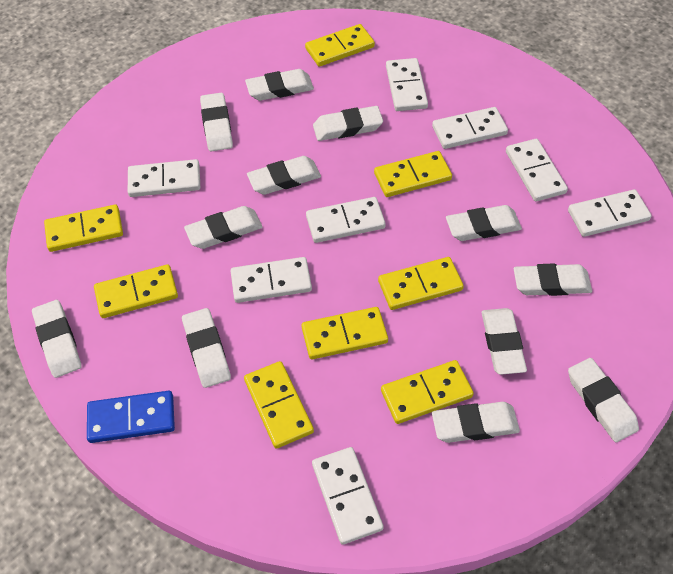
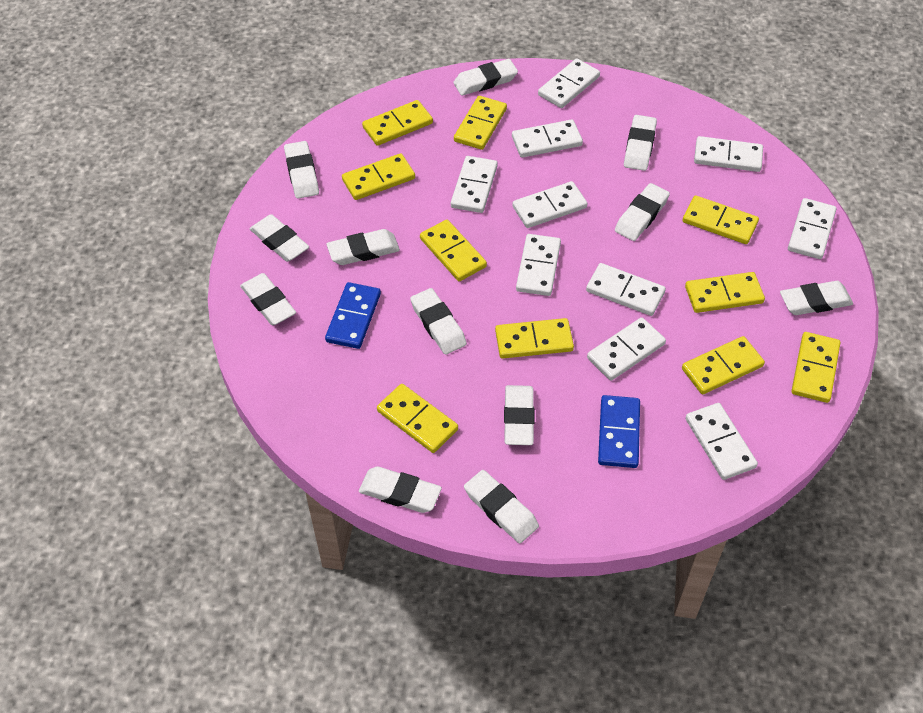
blue domino: 1 -> 2
white domino: 8 -> 10
yellow domino: 8 -> 10

